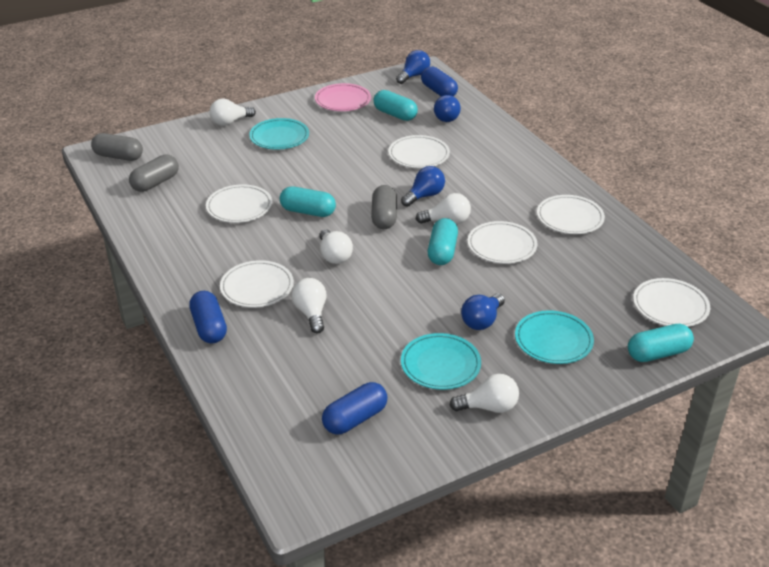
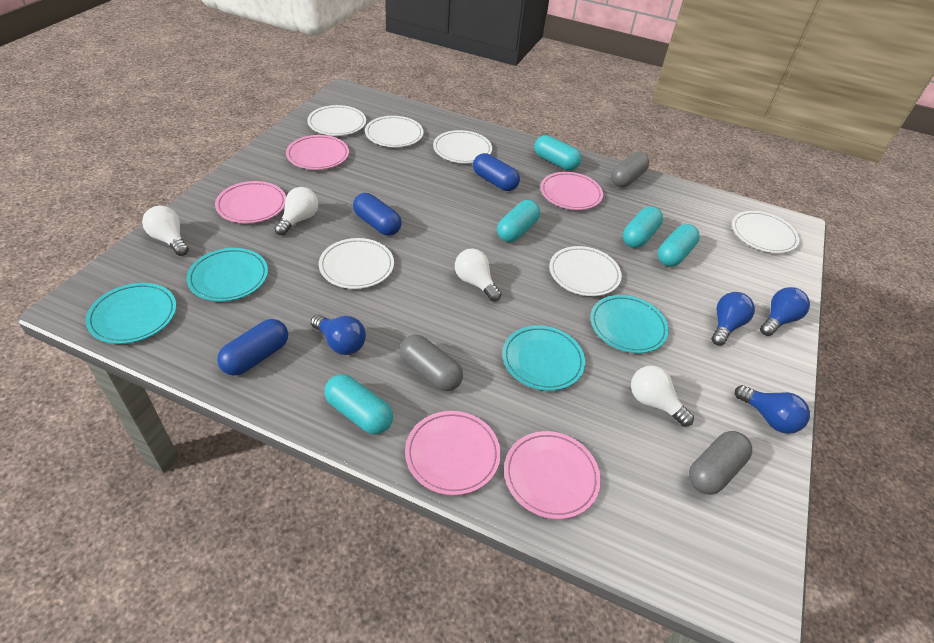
pink plate: 1 -> 5
turquoise capsule: 4 -> 5
turquoise plate: 3 -> 4
white light bulb: 5 -> 4

